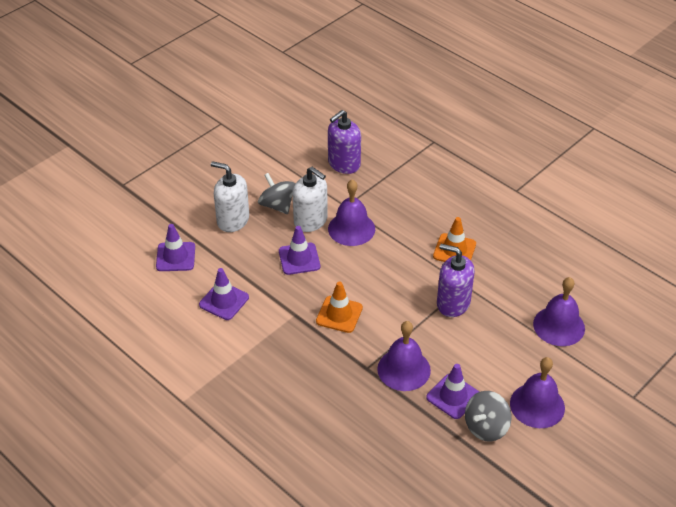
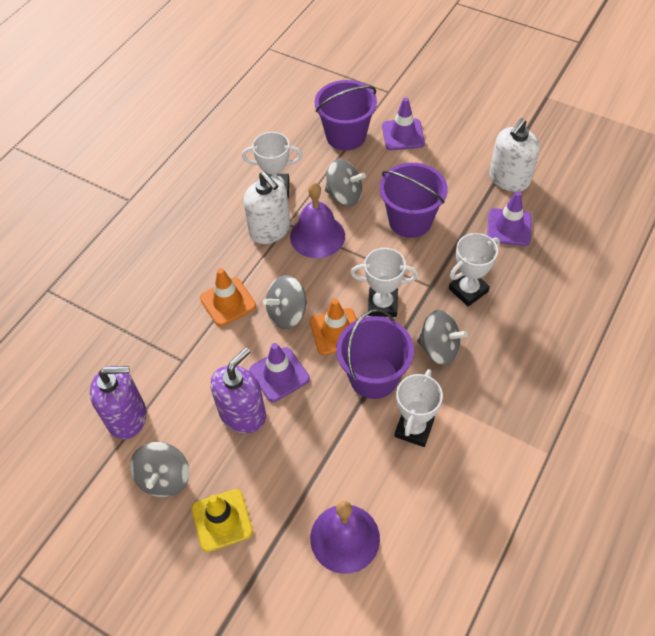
grey spinning top: 2 -> 4
purple bell: 4 -> 2
purple bucket: 0 -> 3
purple traffic cone: 4 -> 3
white trophy: 0 -> 4
yellow traffic cone: 0 -> 1

